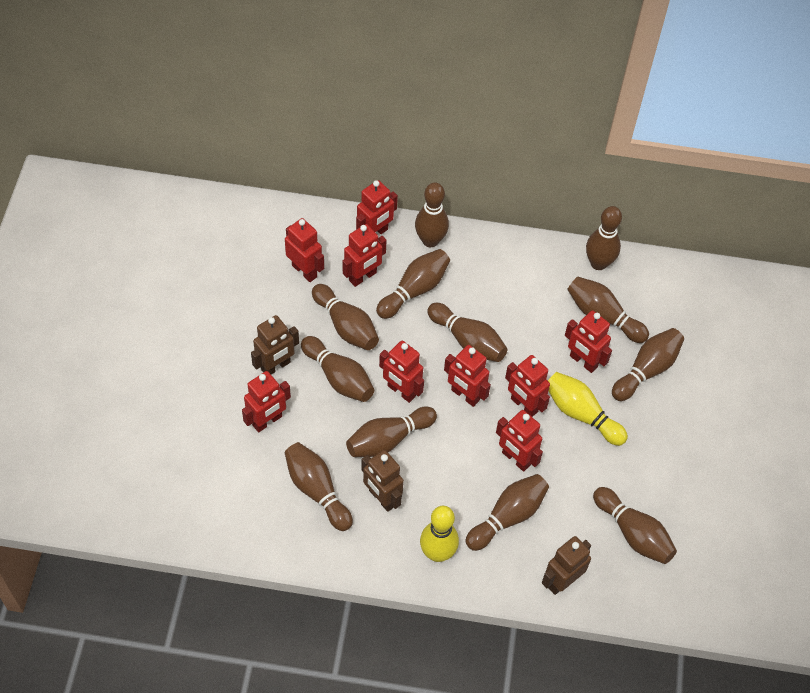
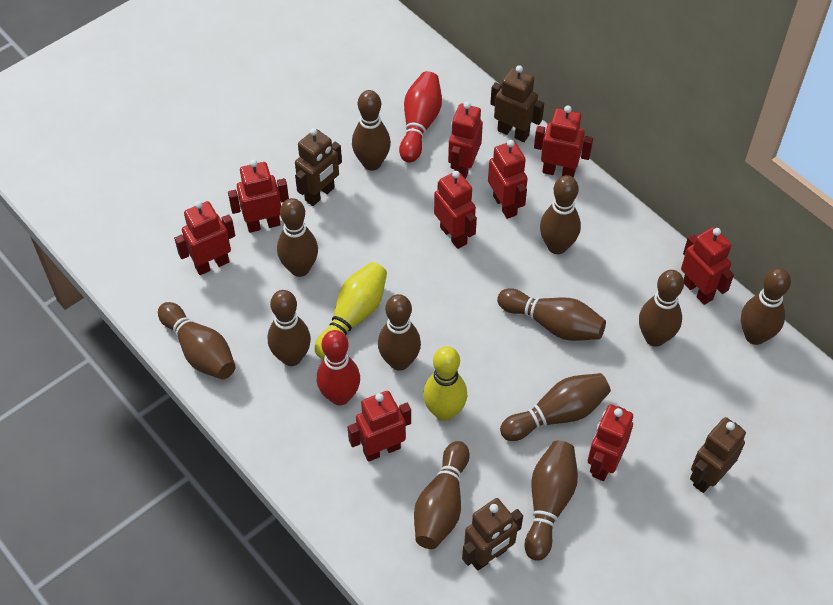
brown robot: 3 -> 4
red bowling pin: 0 -> 2

